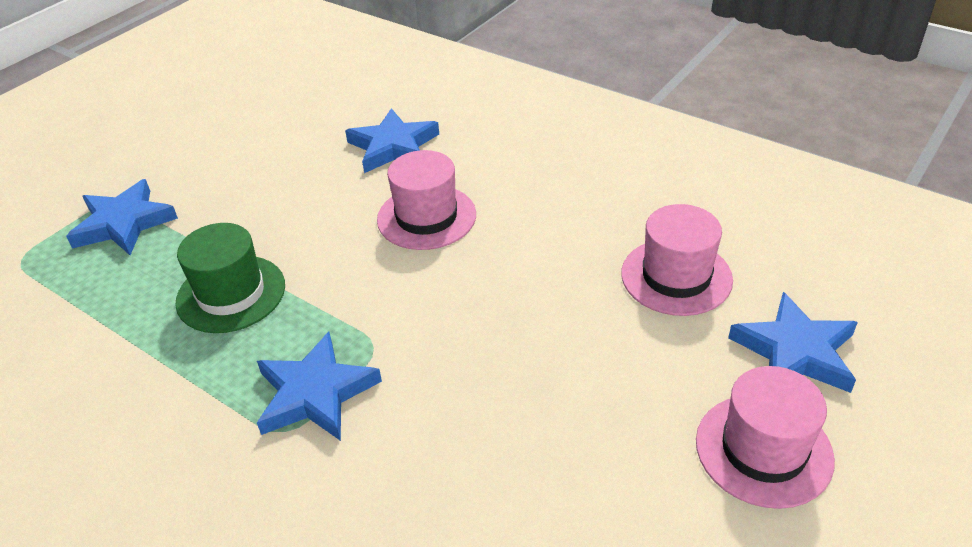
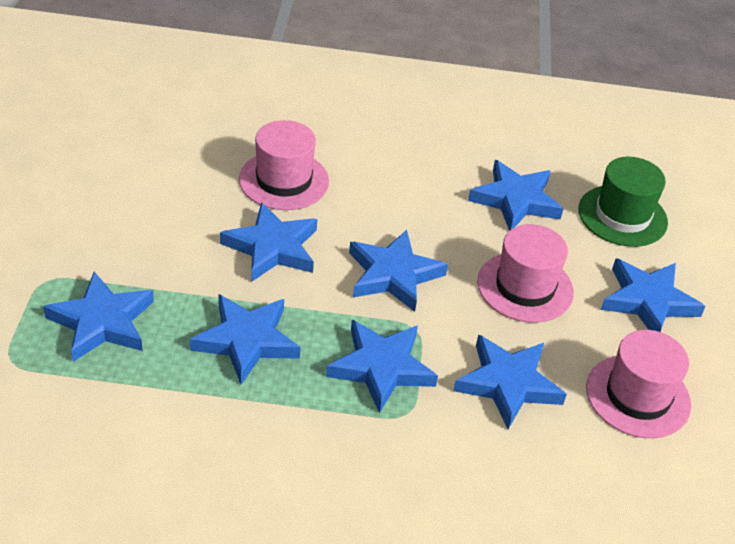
blue star: 4 -> 8

